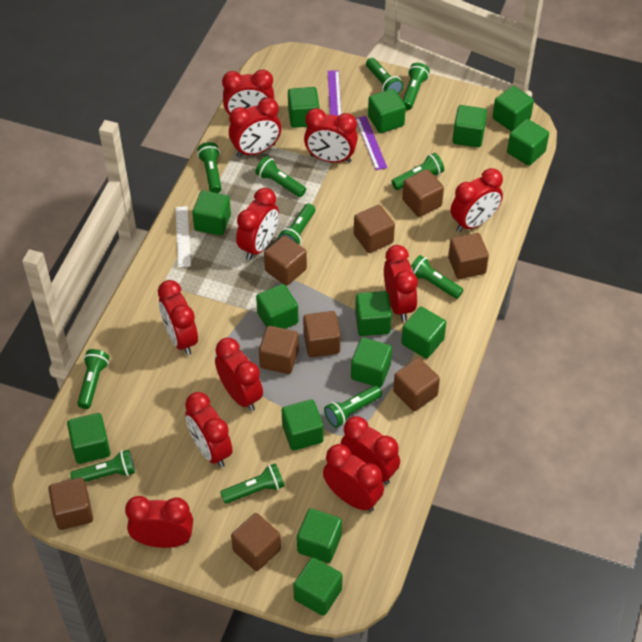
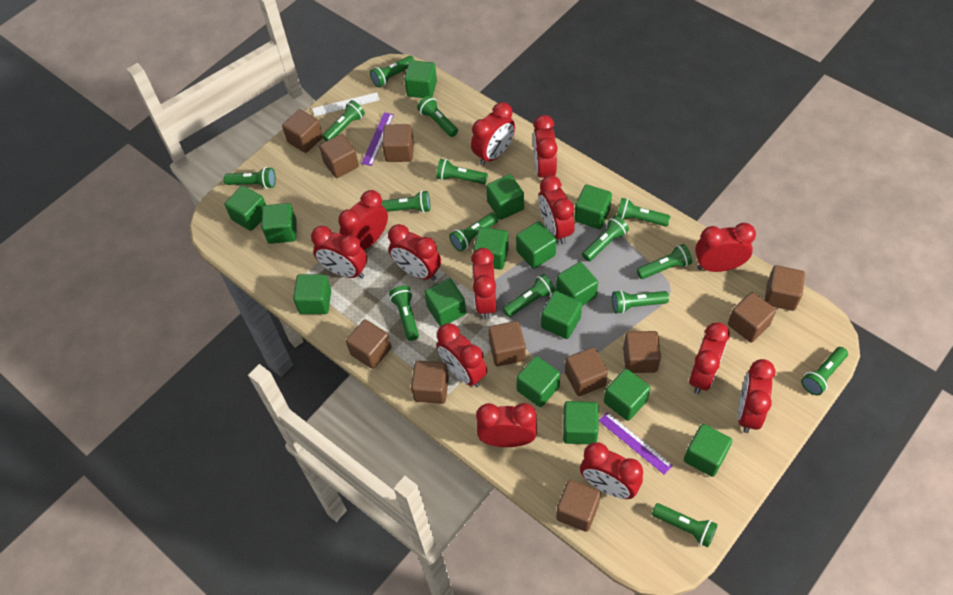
brown cube: 9 -> 11
green cube: 14 -> 15
green flashlight: 11 -> 15
red clock: 12 -> 13

